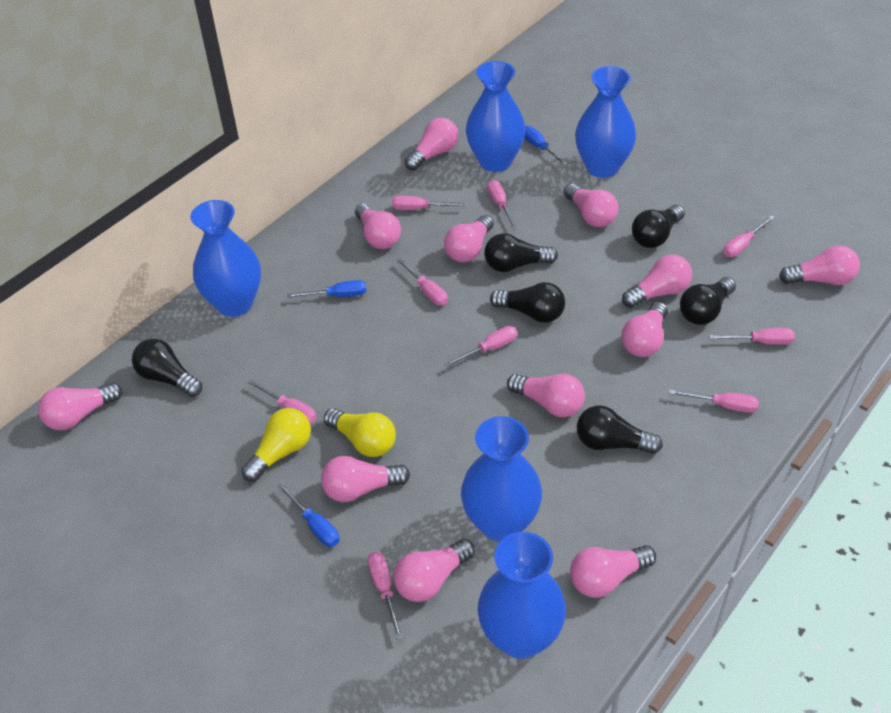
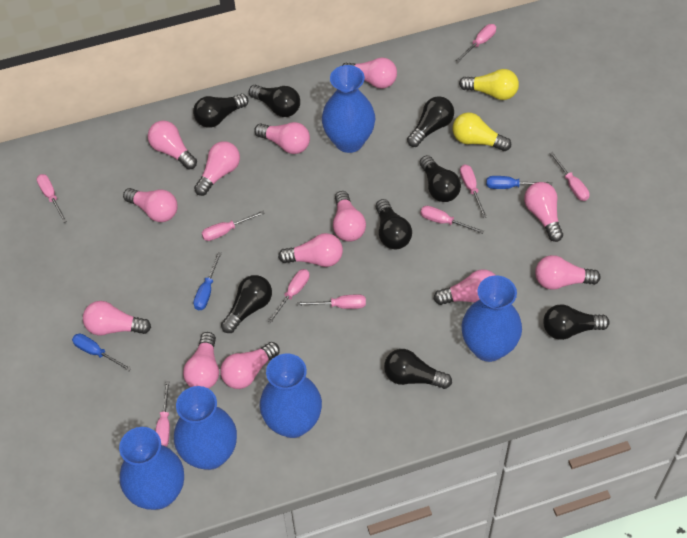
black light bulb: 6 -> 8
pink light bulb: 12 -> 13

